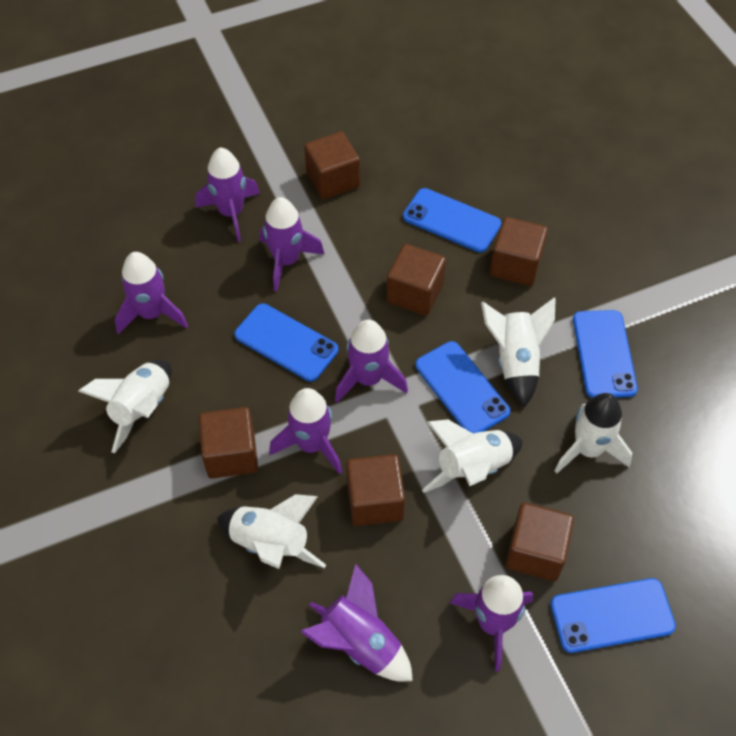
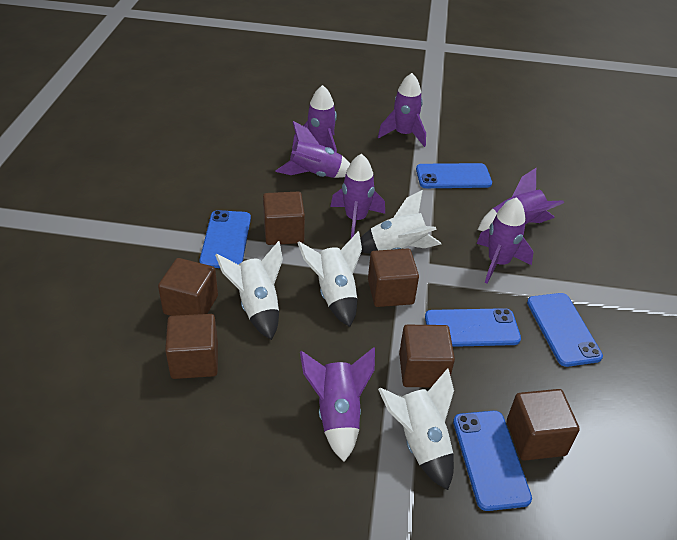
white rocket: 5 -> 4

